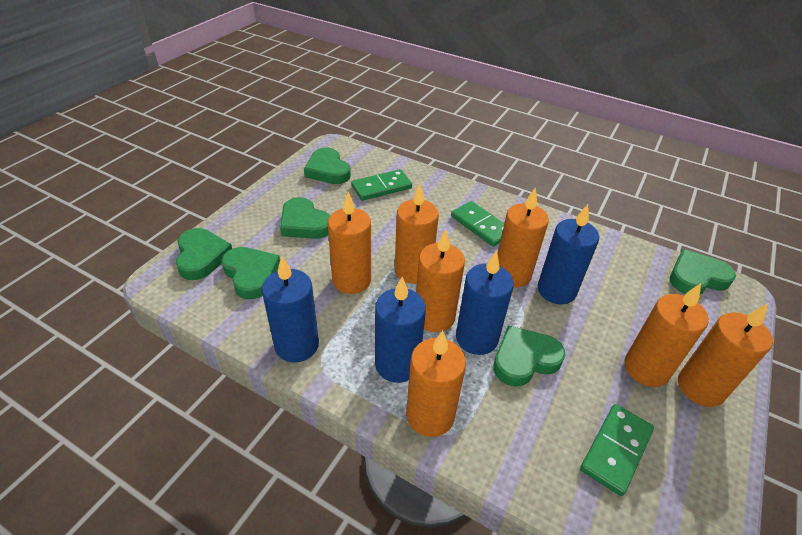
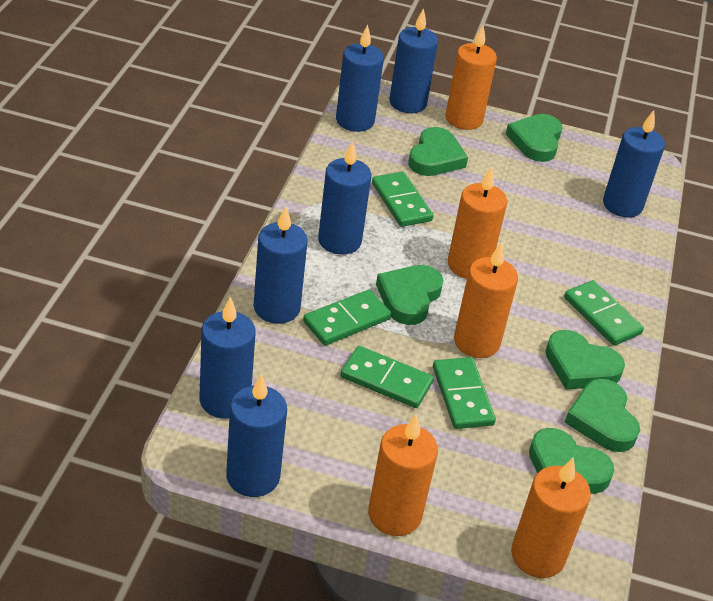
blue candle: 4 -> 7
green domino: 3 -> 5
orange candle: 7 -> 5

